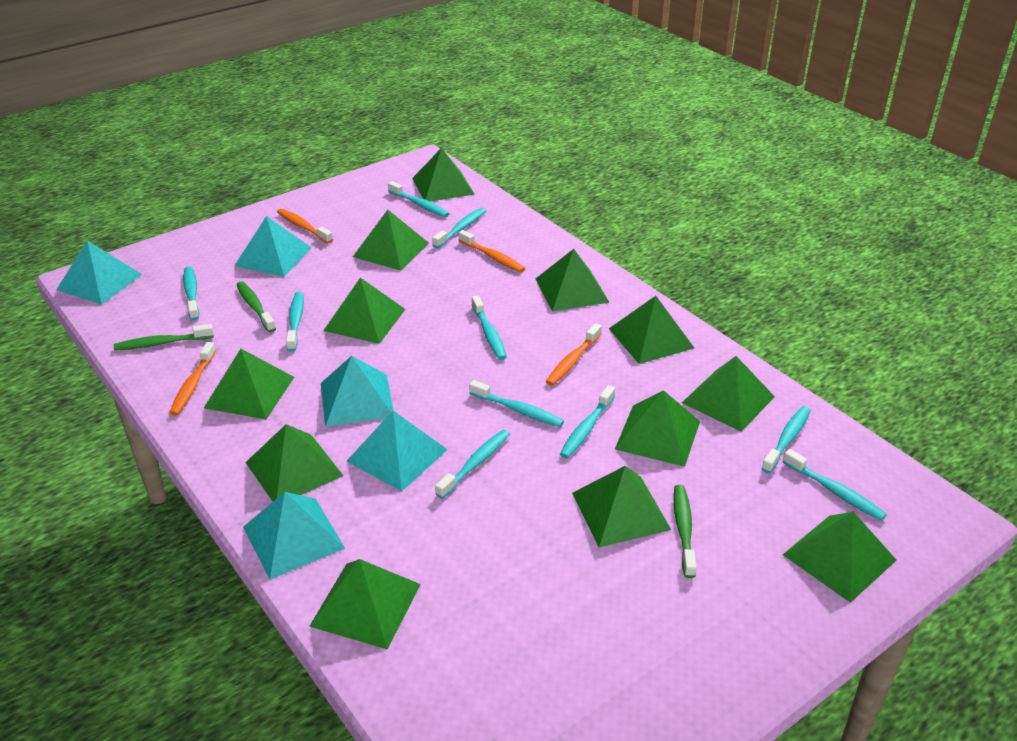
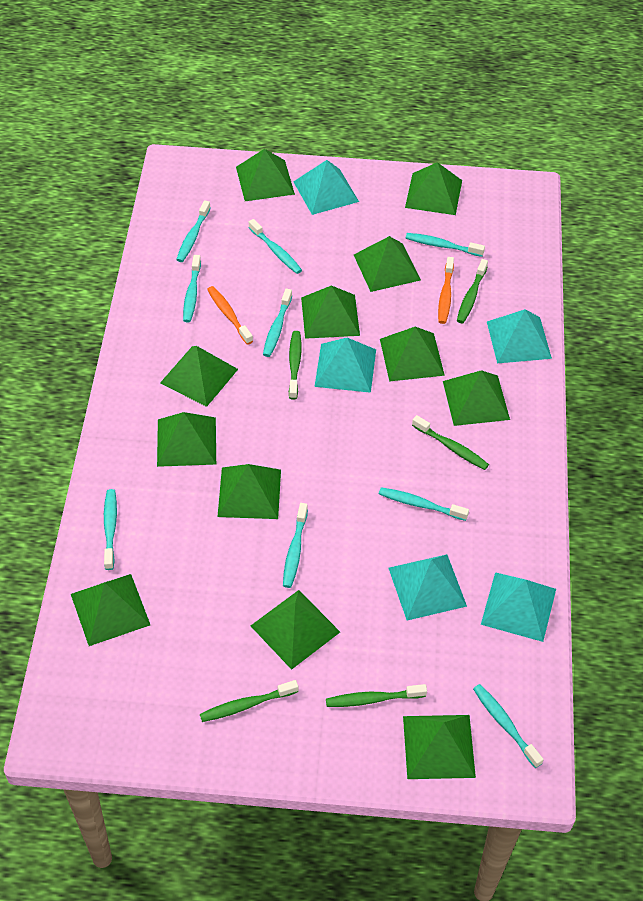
green toothbrush: 3 -> 5
orange toothbrush: 4 -> 2
turquoise toothbrush: 10 -> 9

